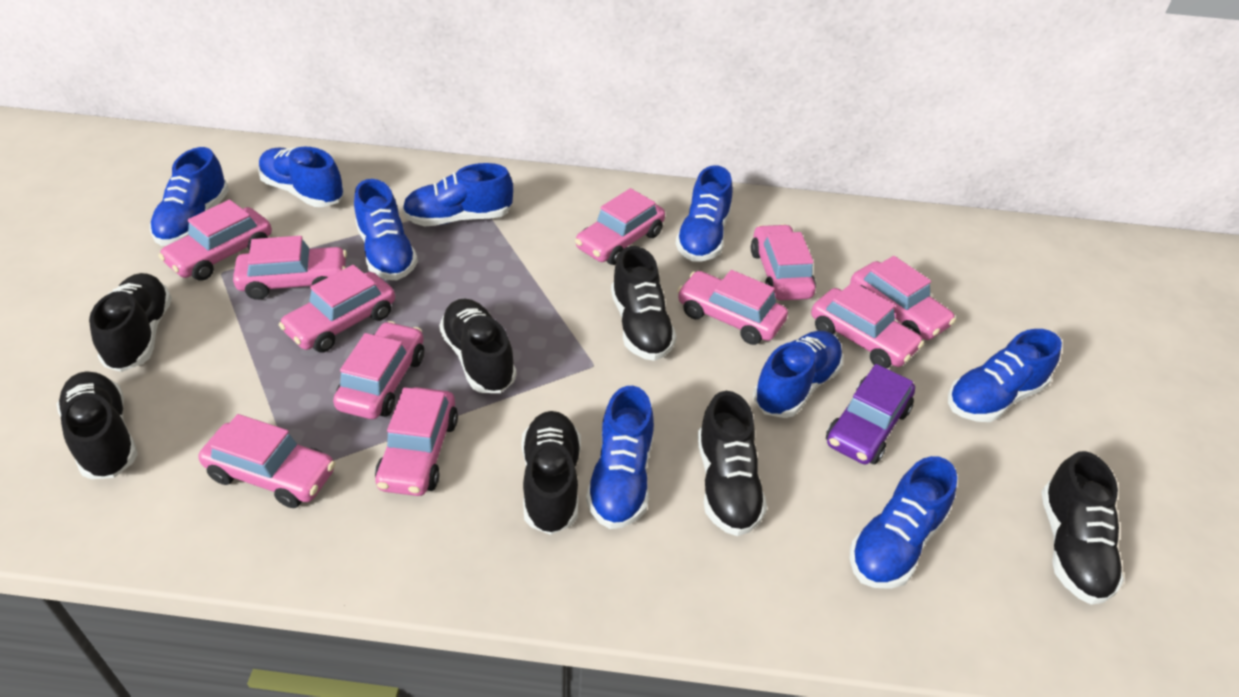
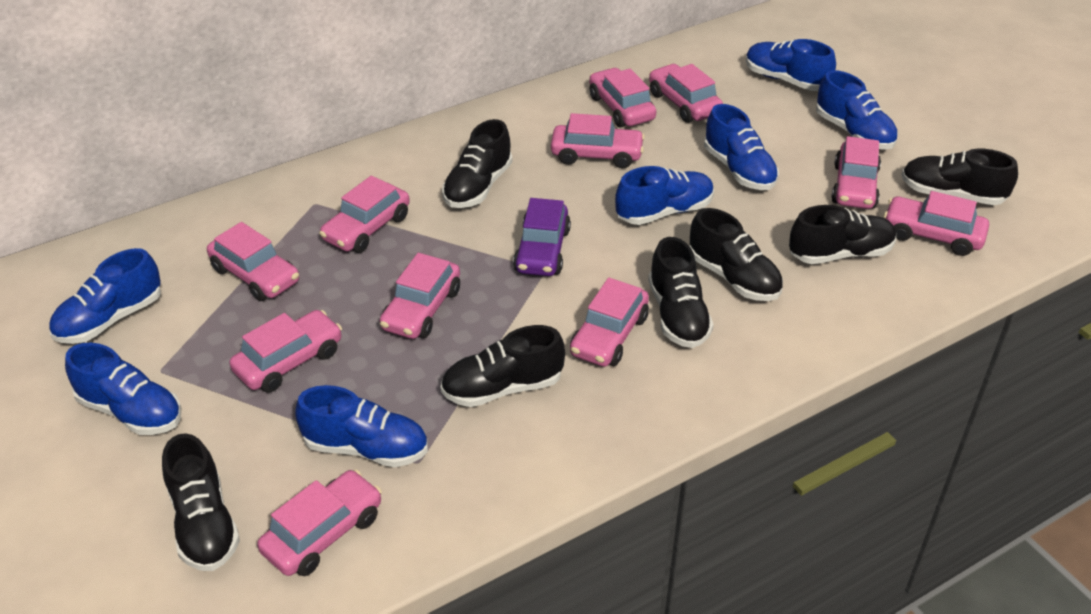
blue shoe: 9 -> 7

